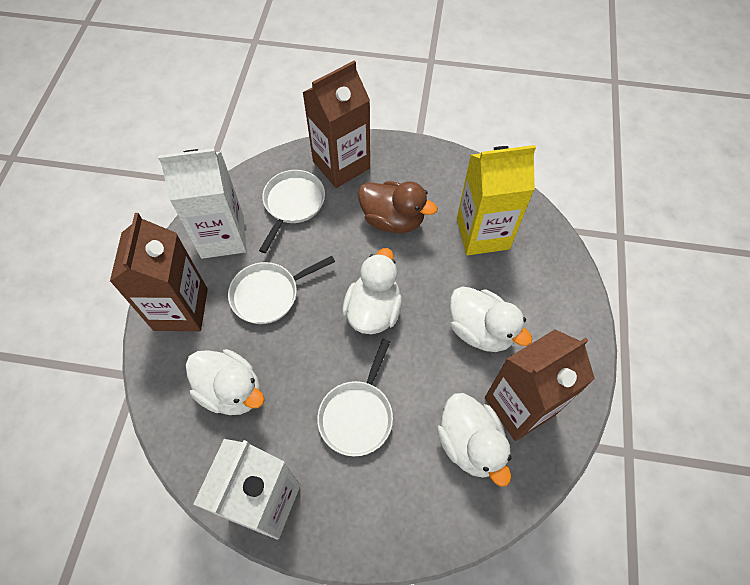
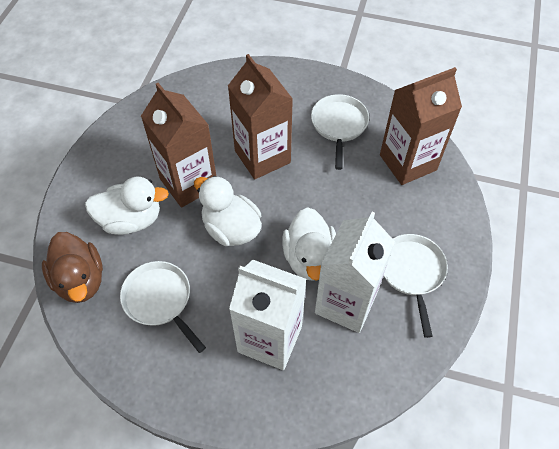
white duck: 4 -> 3
yellow carton: 1 -> 0

